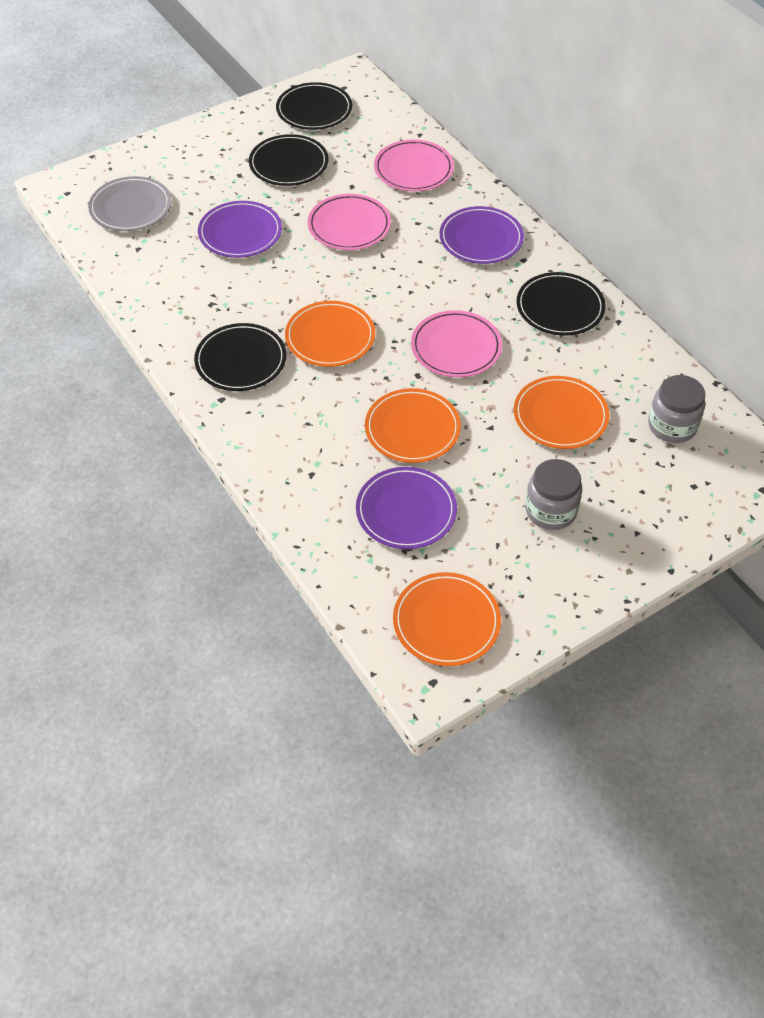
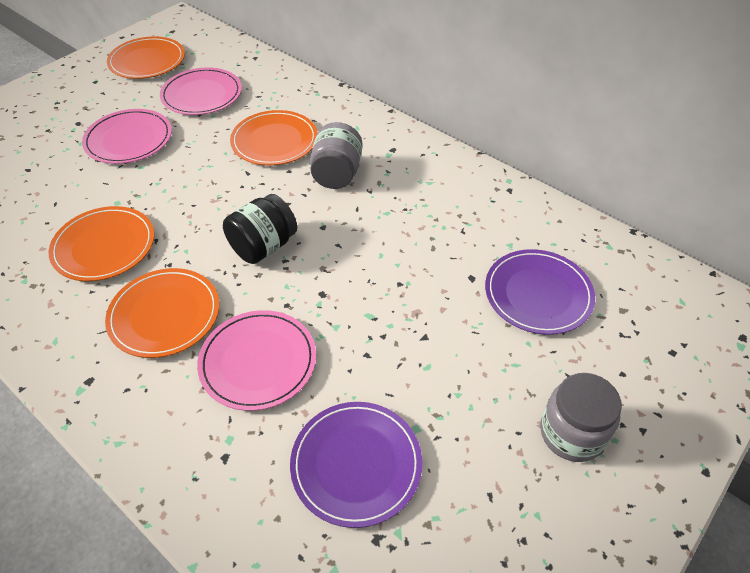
black jar: 0 -> 1
black plate: 4 -> 0
grey plate: 1 -> 0
purple plate: 3 -> 2

